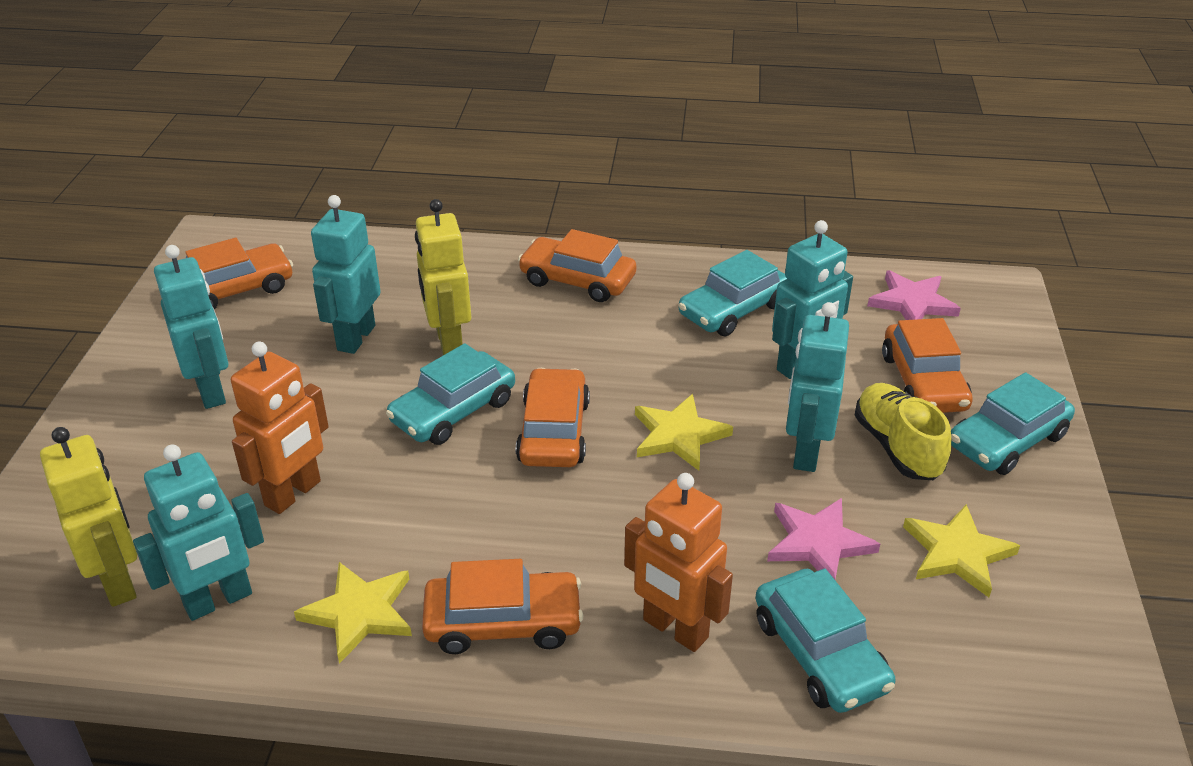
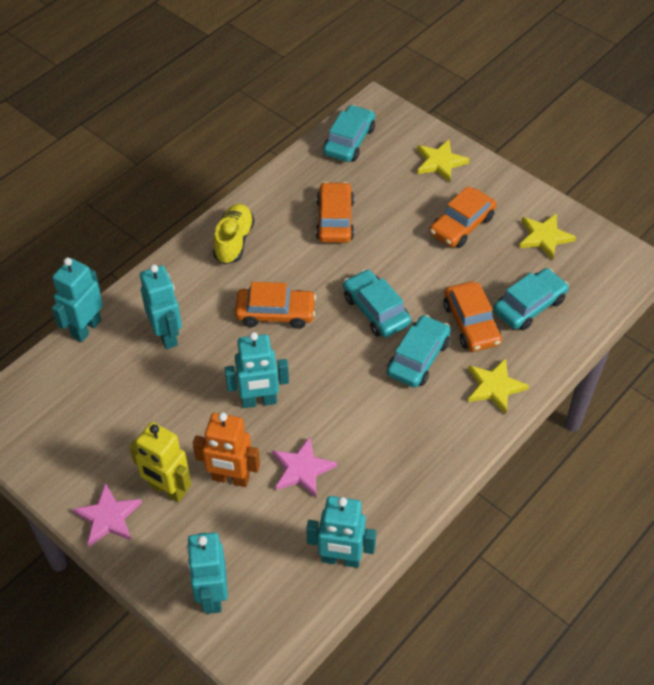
orange car: 5 -> 4
orange robot: 2 -> 1
yellow robot: 2 -> 1

